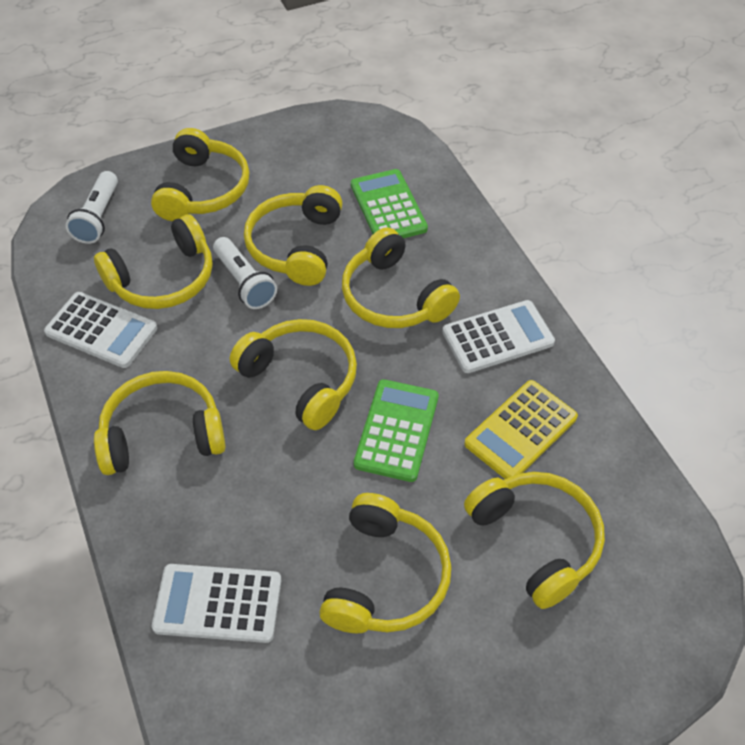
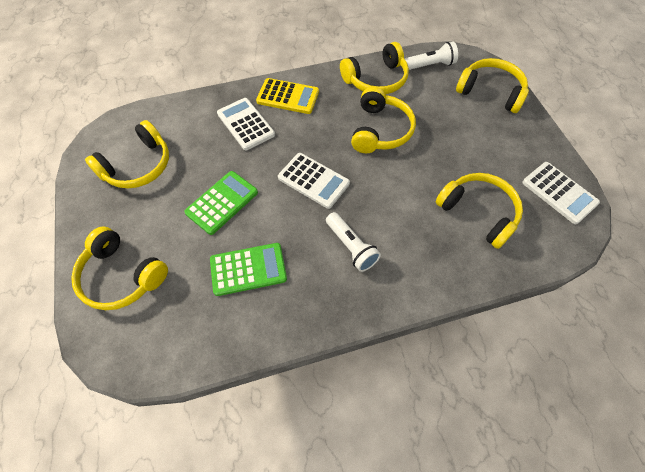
yellow headphones: 8 -> 6

